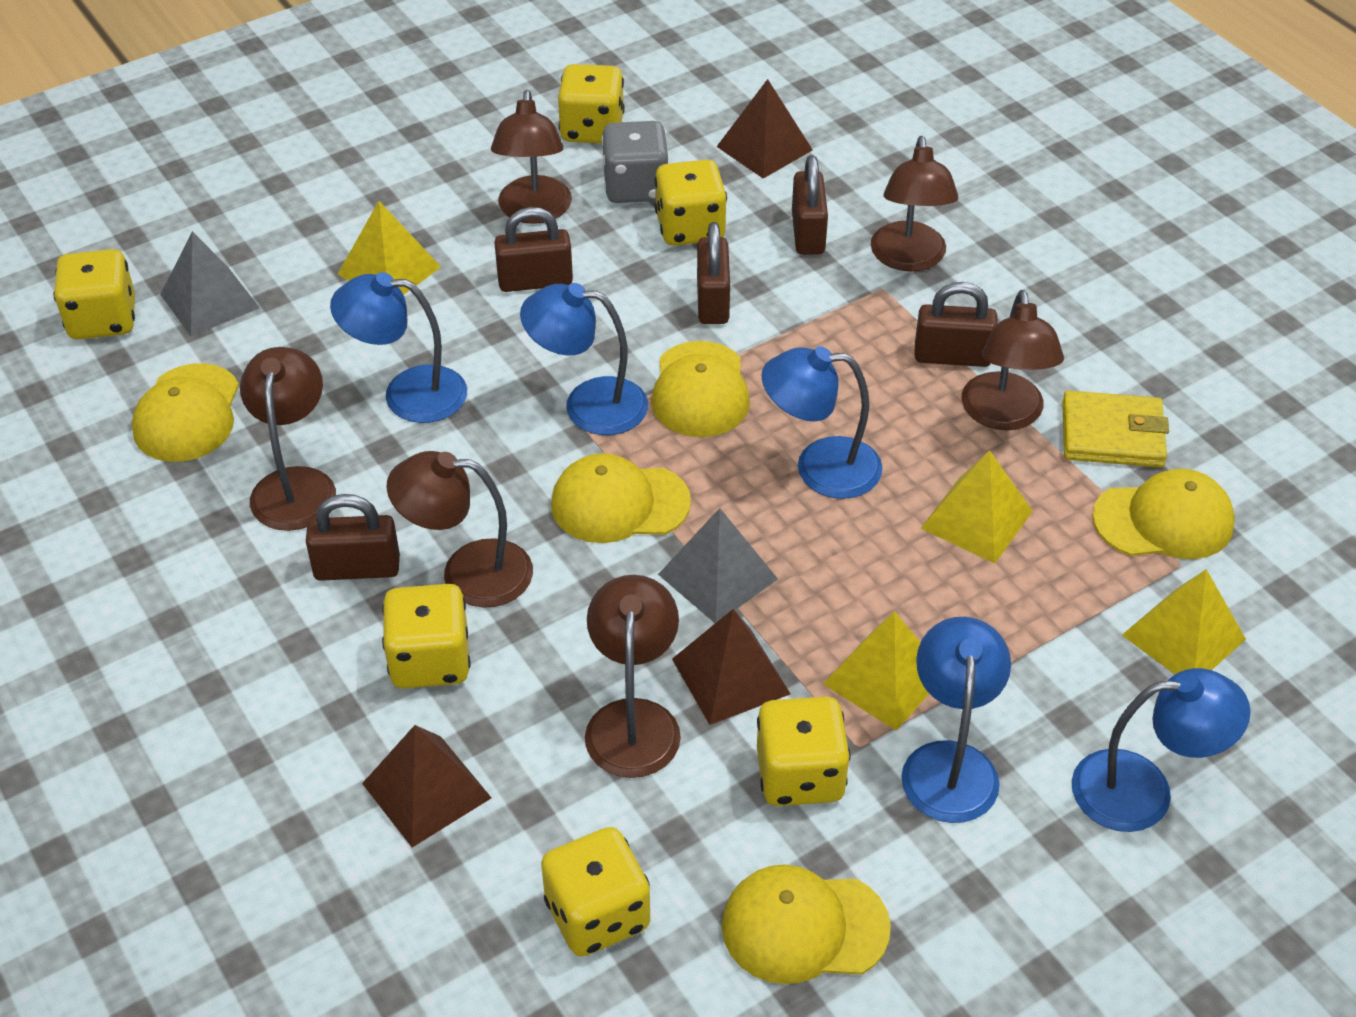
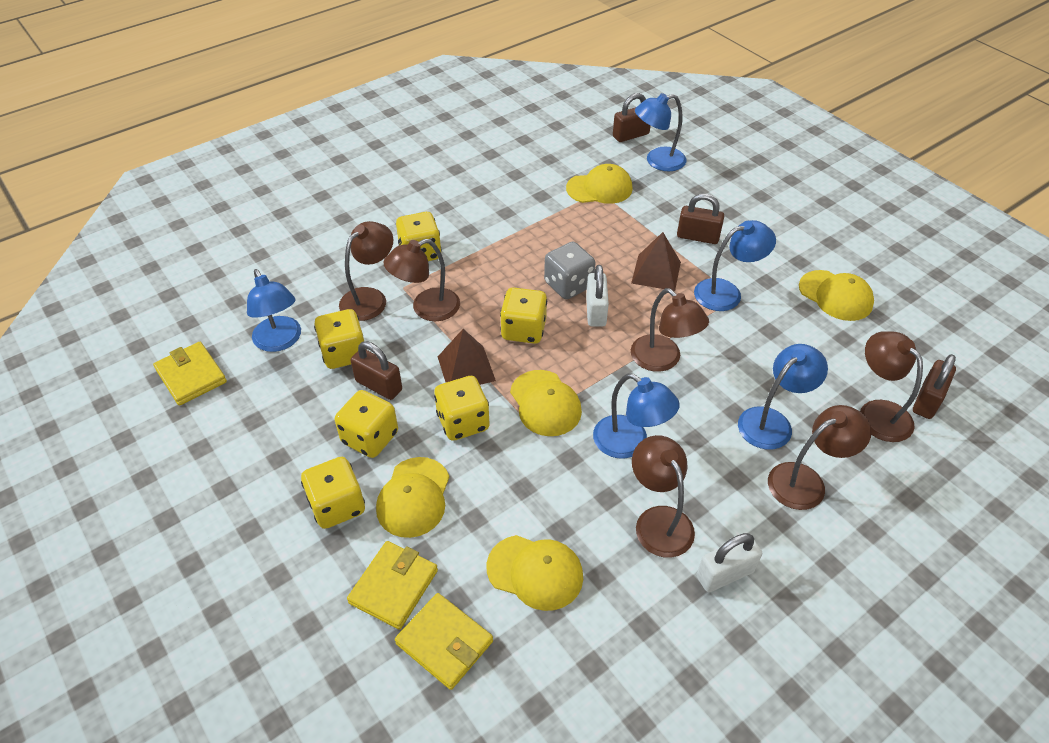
brown padlock: 5 -> 4
brown pyramid: 3 -> 2
grey pyramid: 2 -> 0
white padlock: 0 -> 2
yellow pyramid: 4 -> 0
yellow wallet: 1 -> 3

